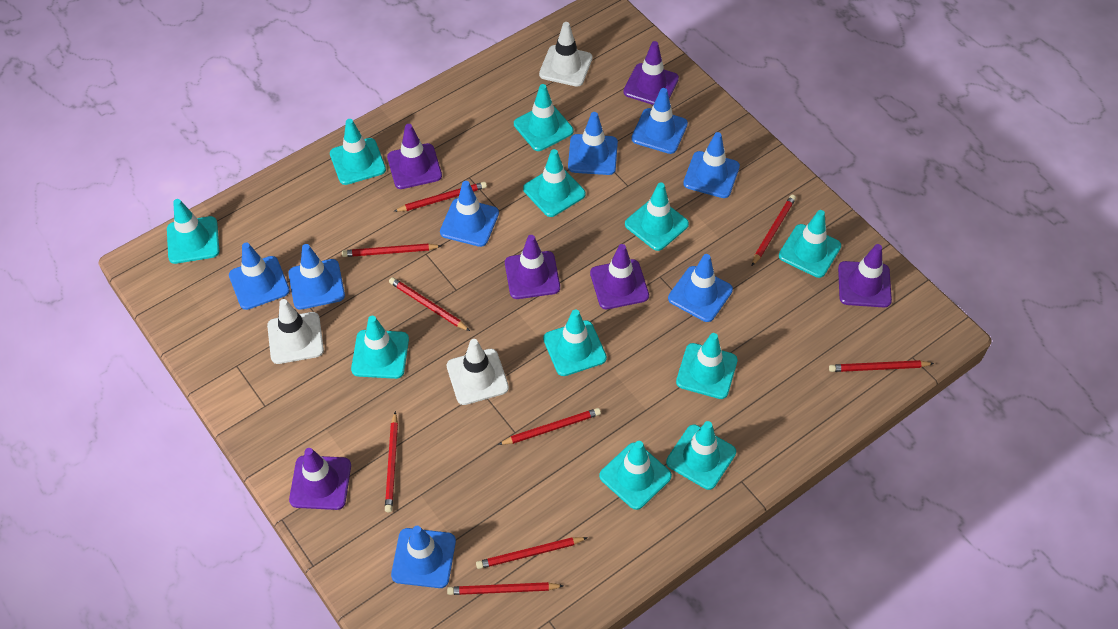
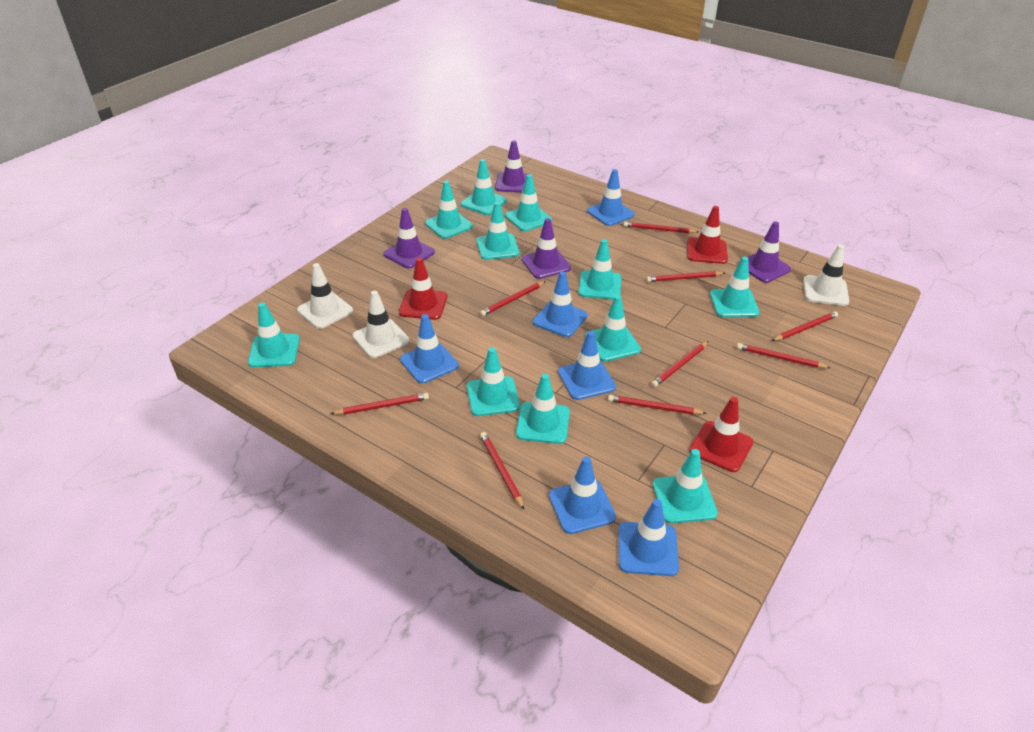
blue traffic cone: 8 -> 6
purple traffic cone: 6 -> 4
red traffic cone: 0 -> 3

